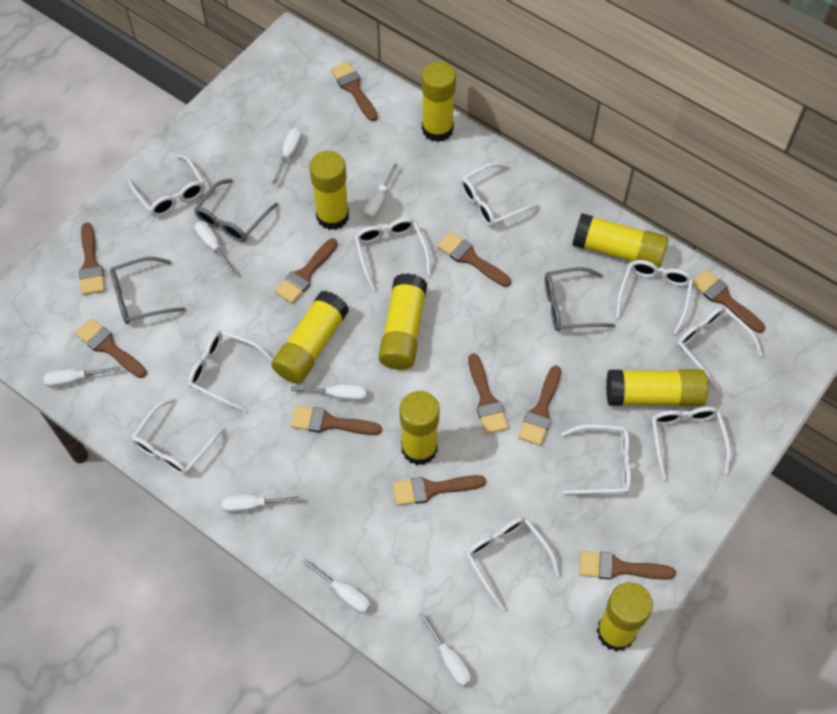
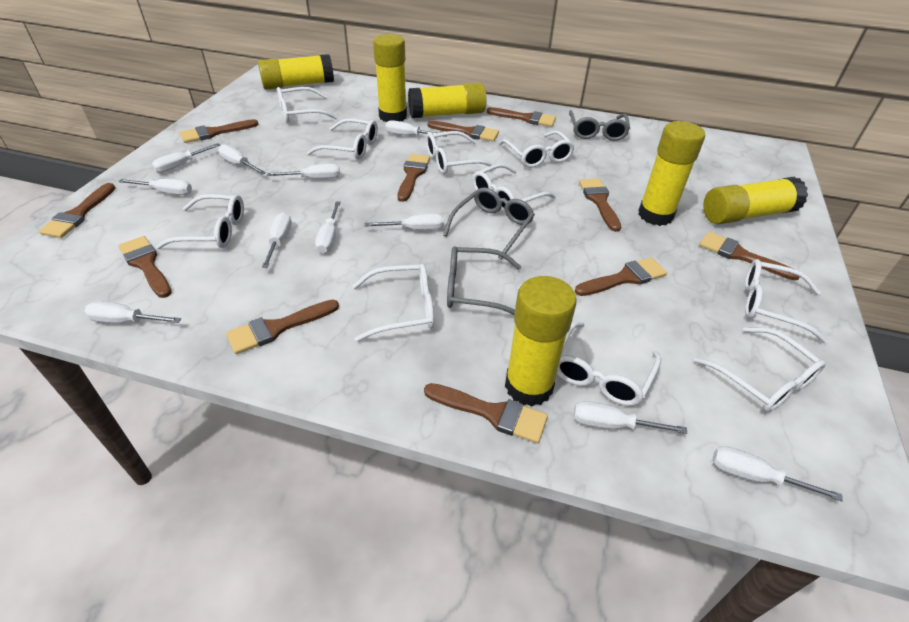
white screwdriver: 8 -> 11
yellow glue stick: 8 -> 6

